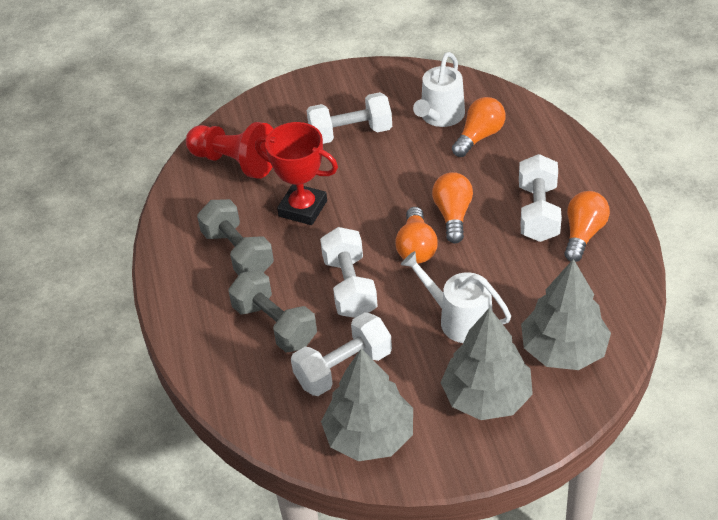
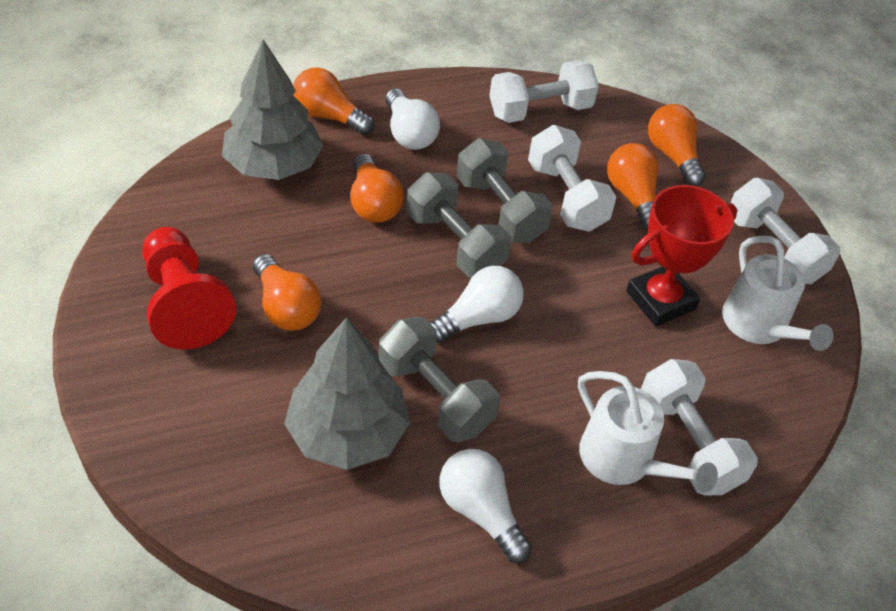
grey dumbbell: 2 -> 3
grey tree: 3 -> 2
orange light bulb: 4 -> 5
white light bulb: 0 -> 3

